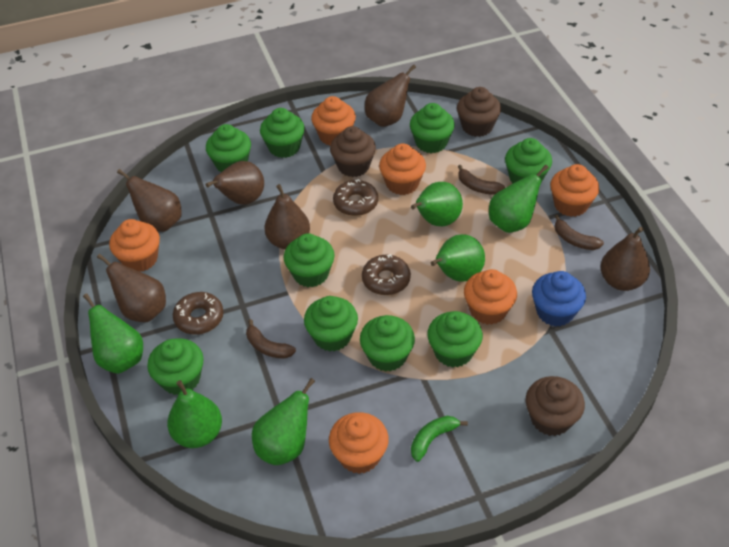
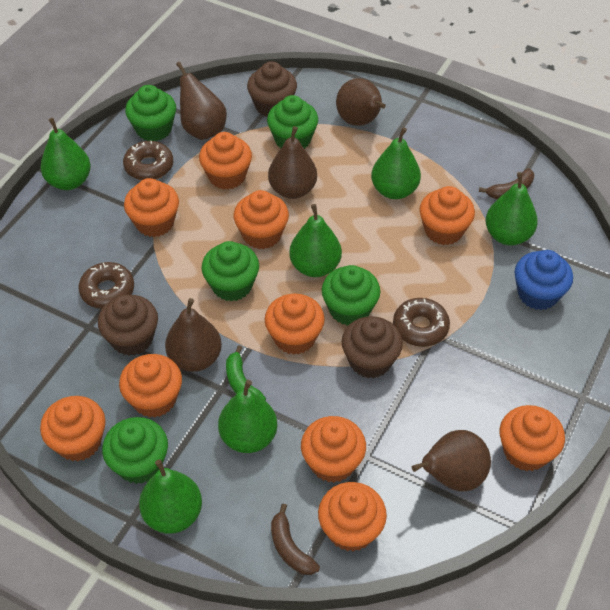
brown banana: 3 -> 2
brown pear: 6 -> 5
green cupcake: 9 -> 5
orange cupcake: 6 -> 10

